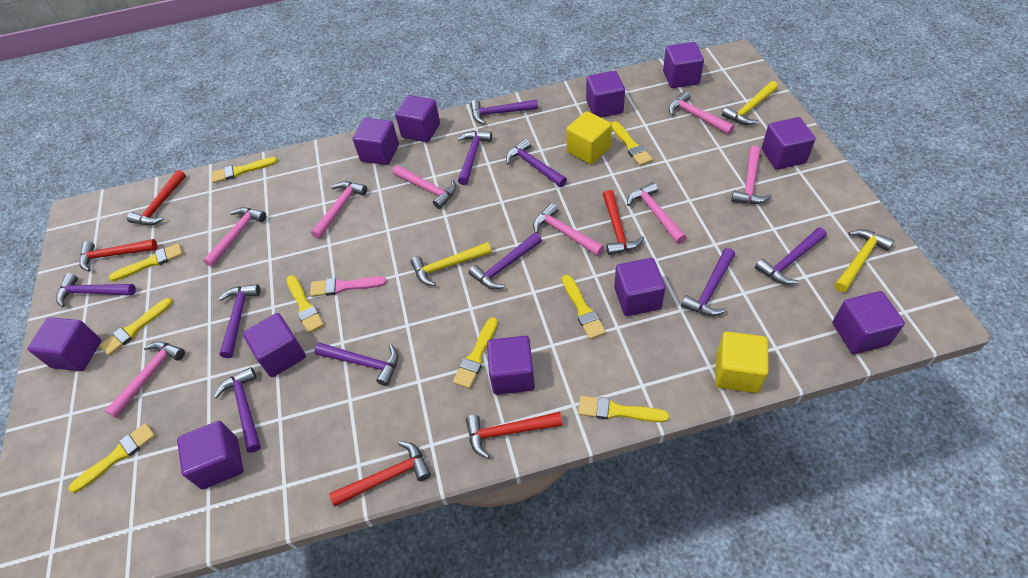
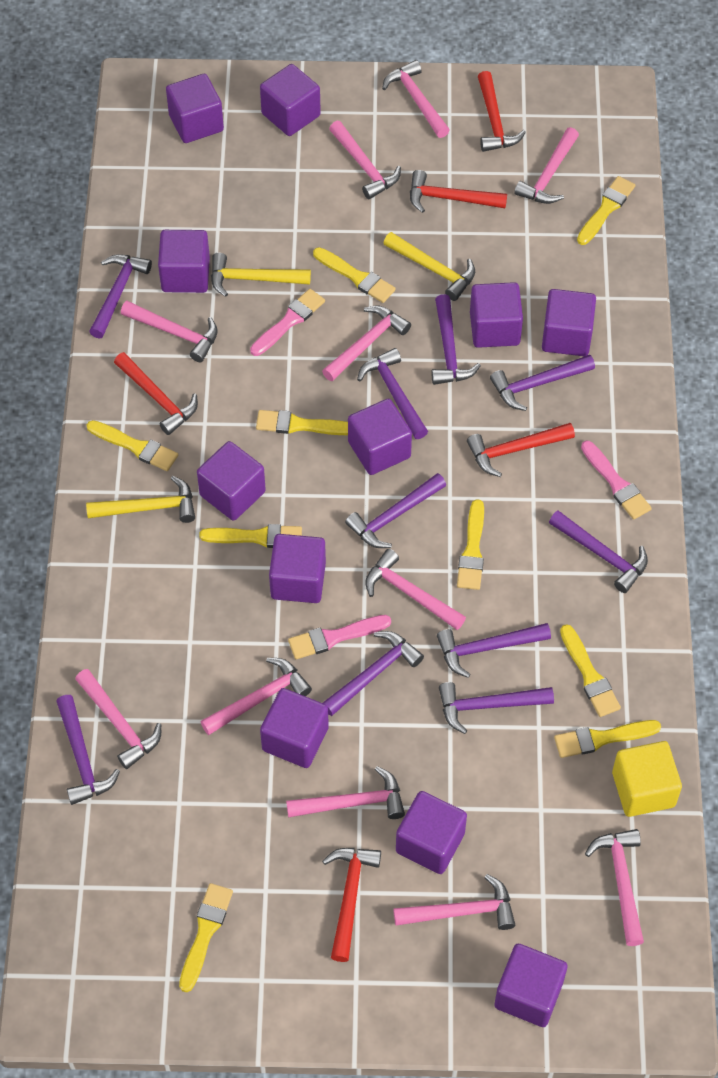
pink brush: 1 -> 3
pink hammer: 8 -> 11
yellow cube: 2 -> 1

